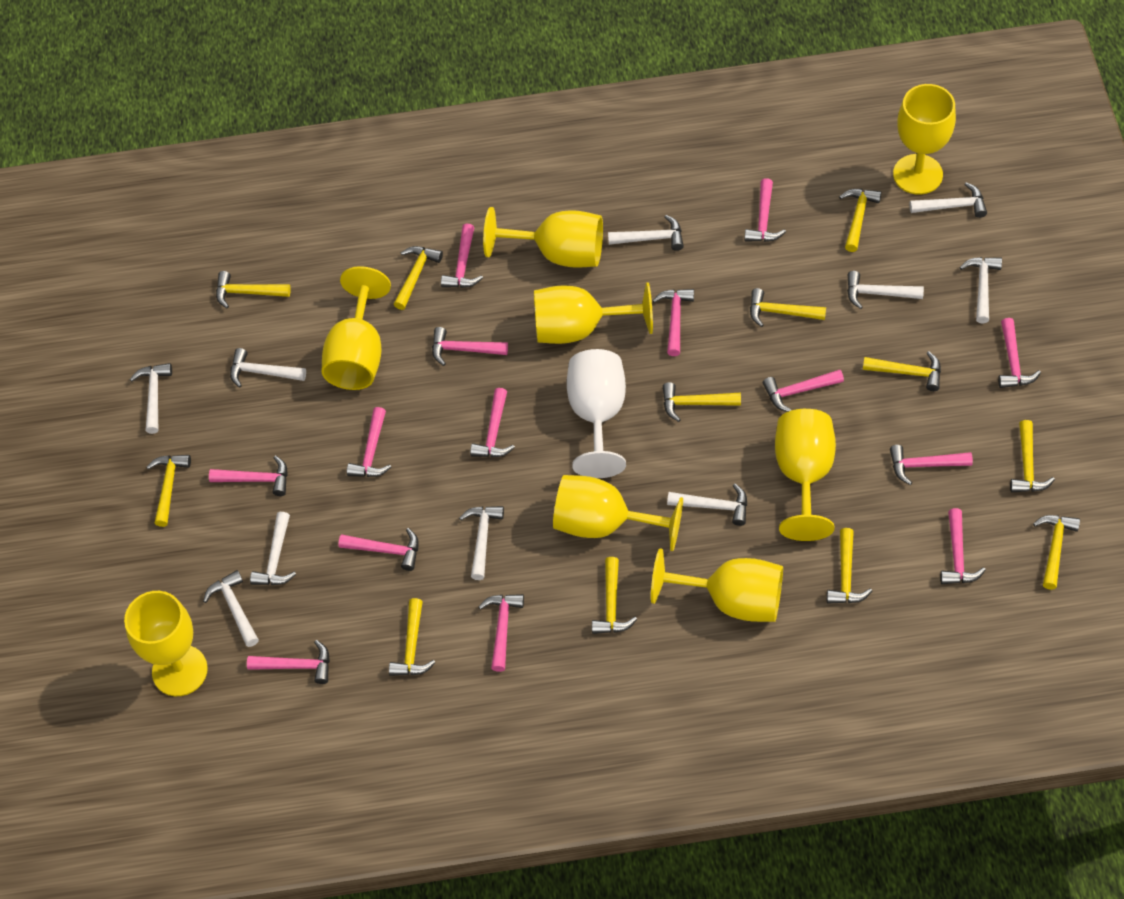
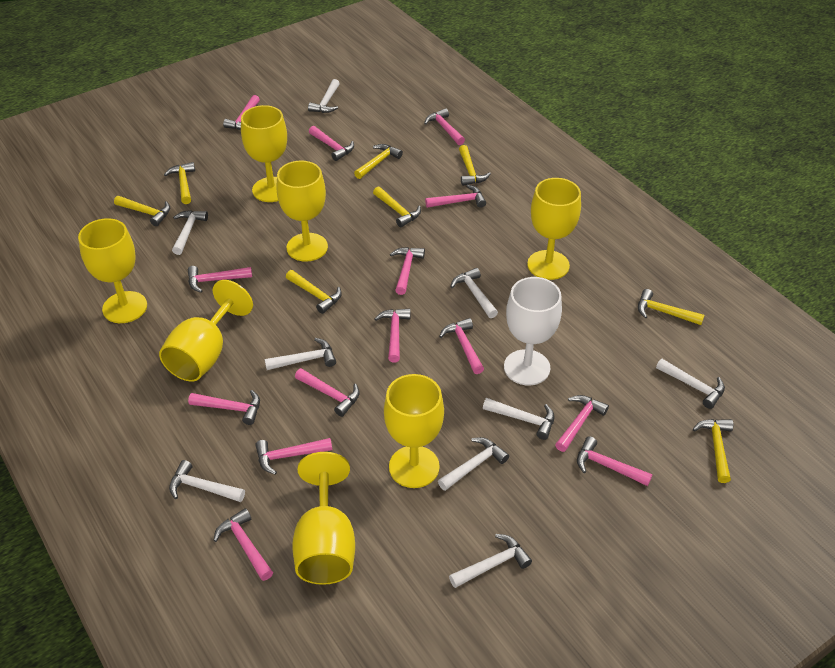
white hammer: 10 -> 9
yellow goblet: 8 -> 7
yellow hammer: 12 -> 8

